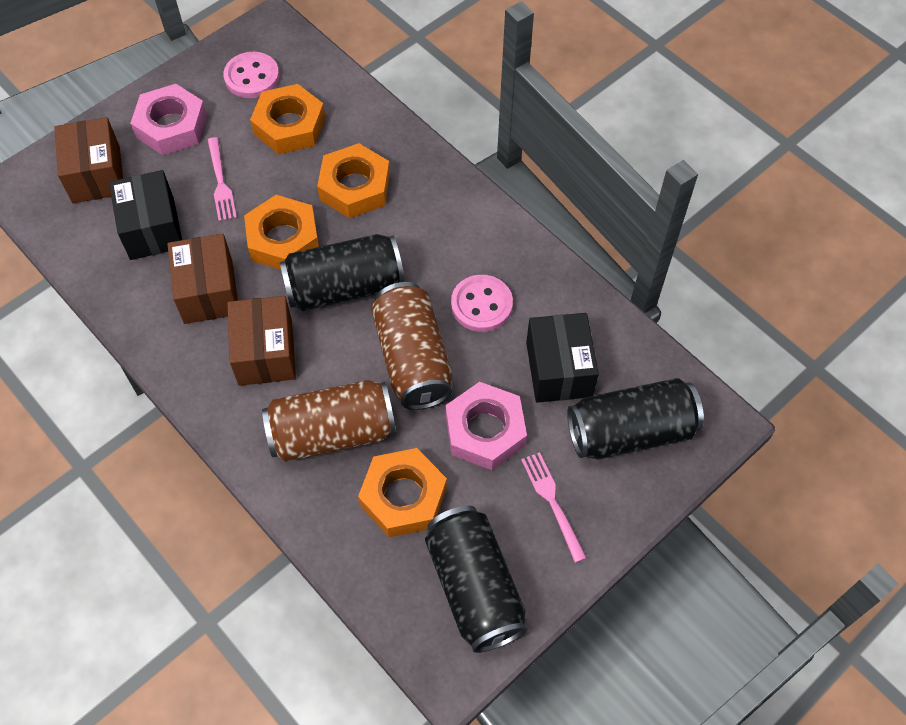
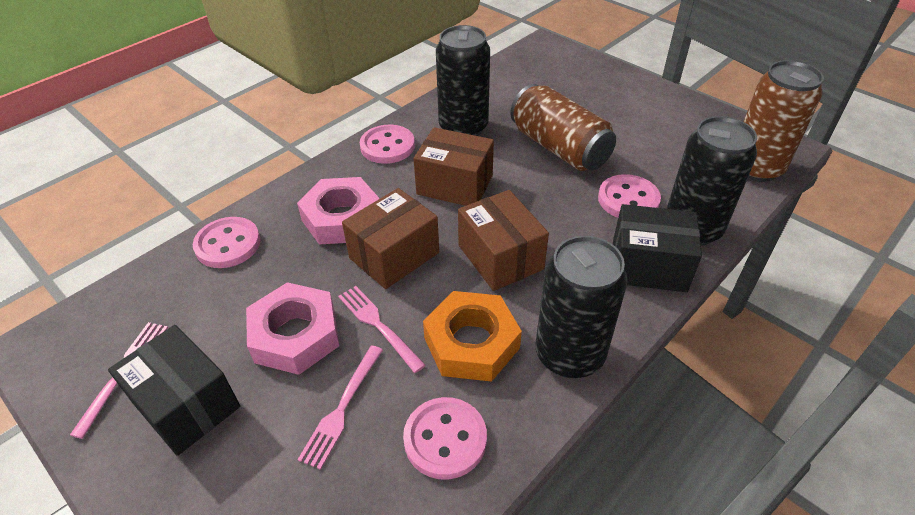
orange nut: 4 -> 1
pink button: 2 -> 4
pink fork: 2 -> 3

